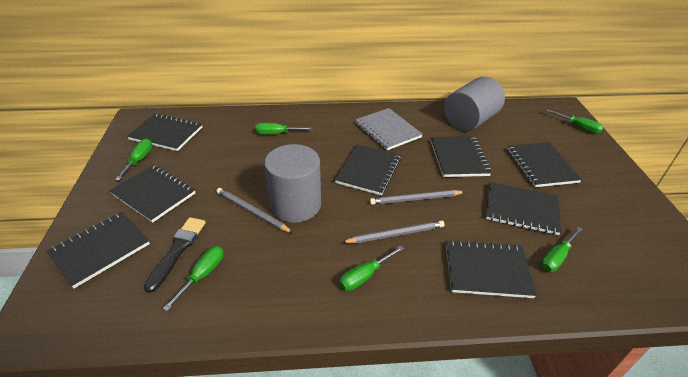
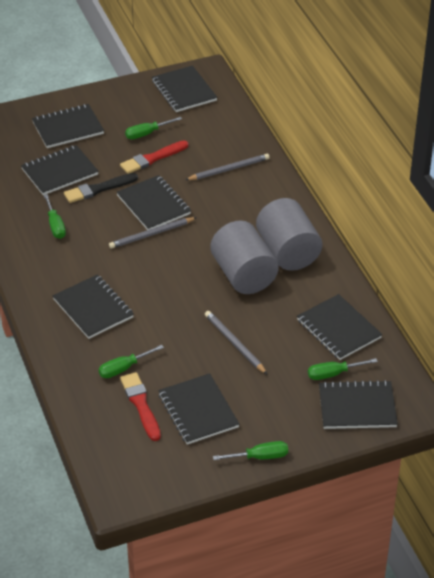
green screwdriver: 6 -> 5
grey notebook: 1 -> 0
red brush: 0 -> 2

